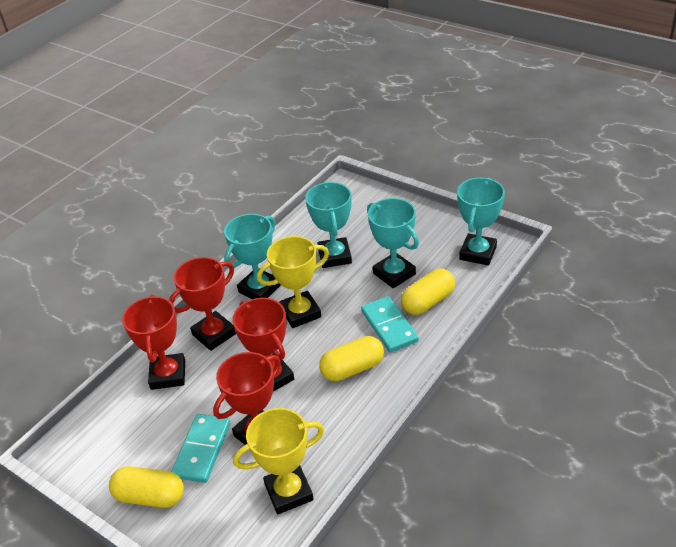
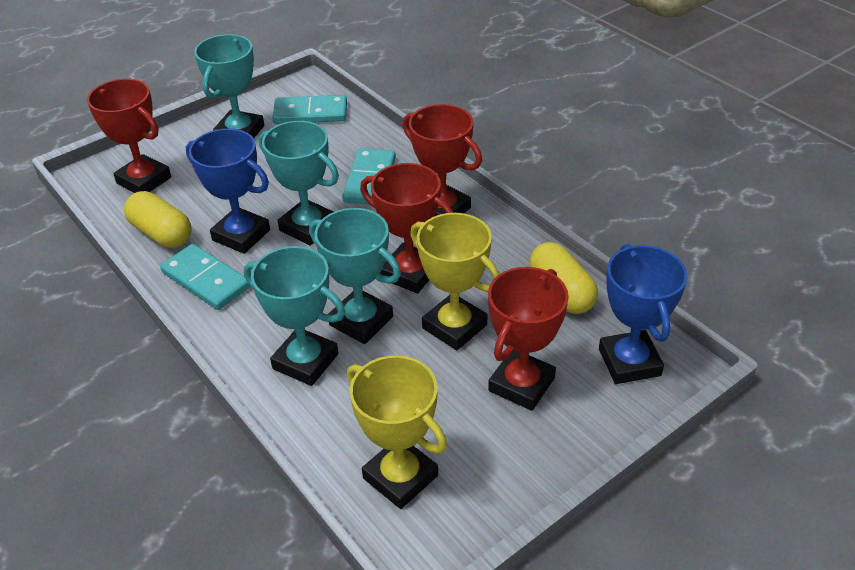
blue trophy: 0 -> 2
turquoise domino: 2 -> 3
yellow capsule: 3 -> 2

